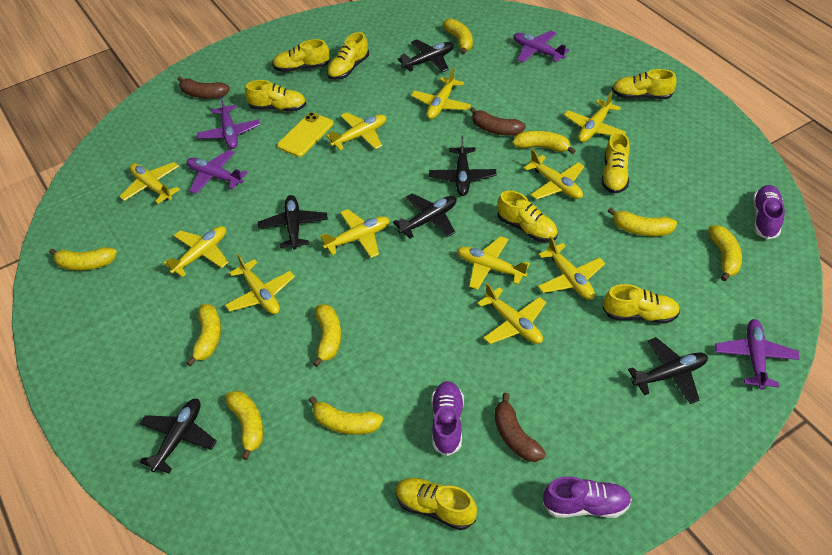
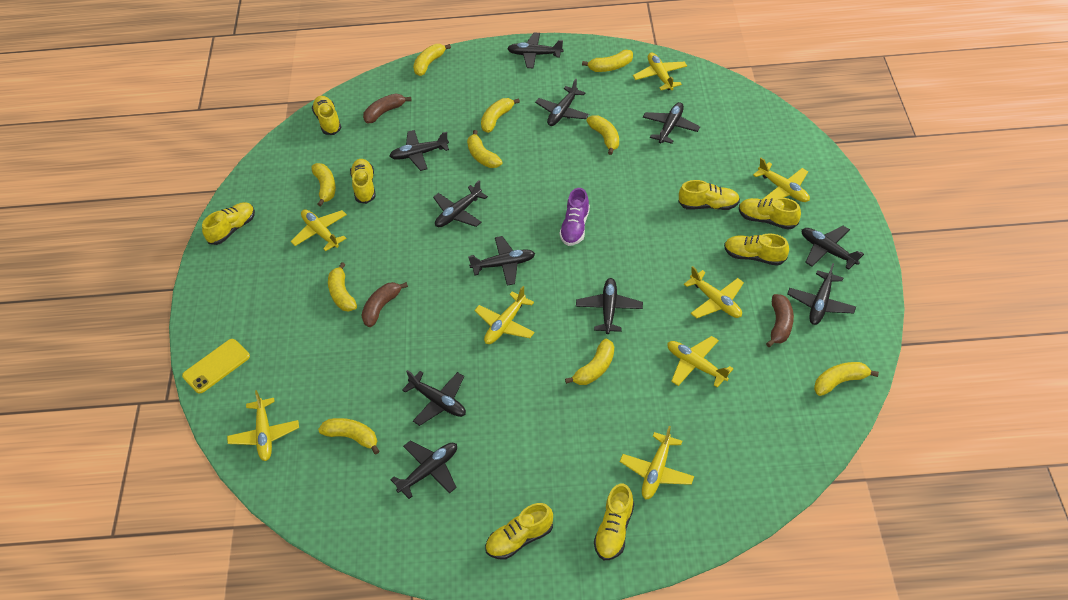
black plane: 6 -> 11
purple plane: 4 -> 0
purple shoe: 3 -> 1
yellow banana: 9 -> 10
yellow plane: 11 -> 8

